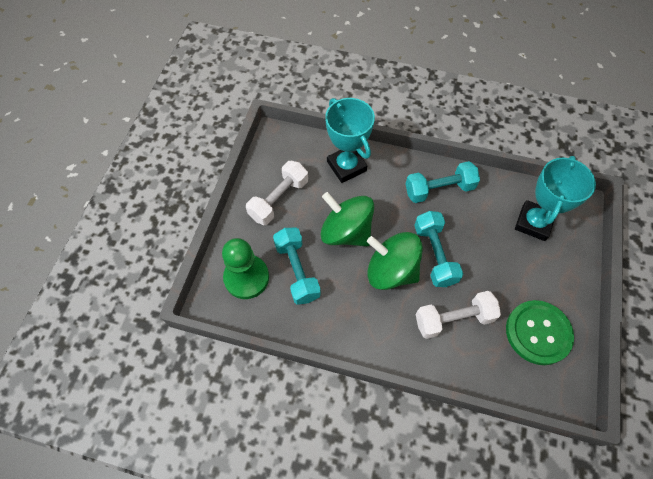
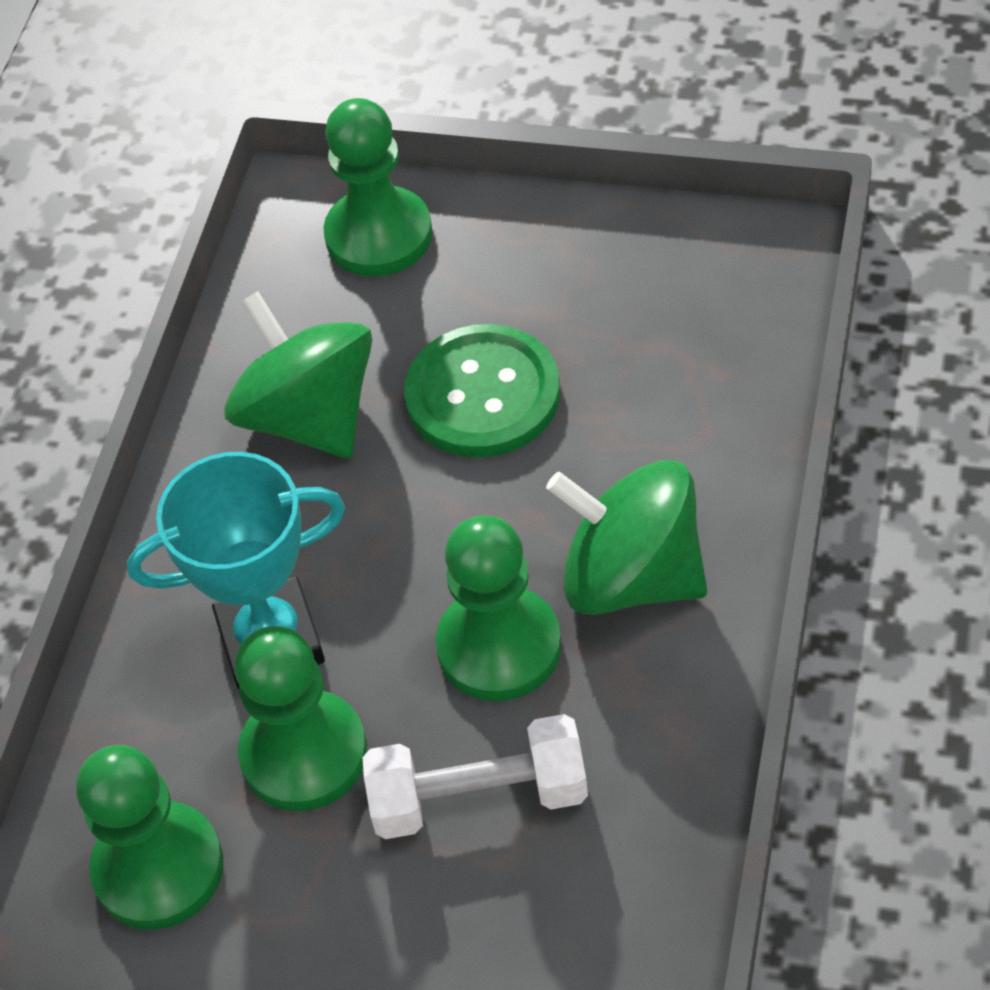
green pawn: 1 -> 4
turquoise dumbbell: 3 -> 0
turquoise trophy: 2 -> 1
white dumbbell: 2 -> 1

